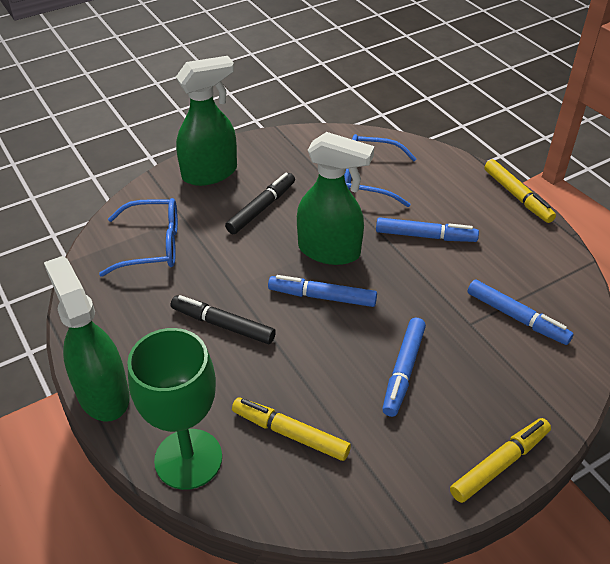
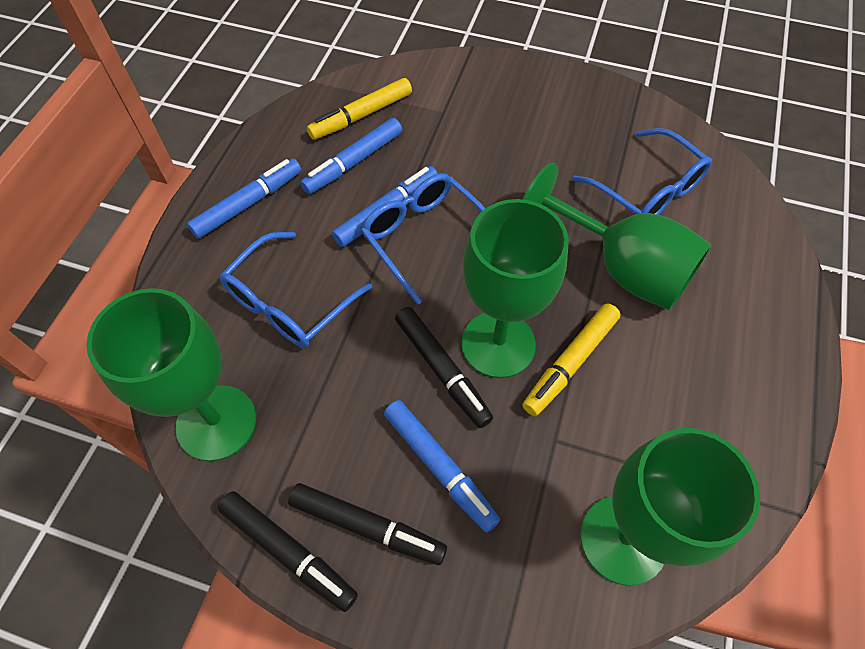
black marker: 2 -> 3
blue glasses: 2 -> 3
green goblet: 1 -> 4
green spray bottle: 3 -> 0
yellow marker: 3 -> 2

